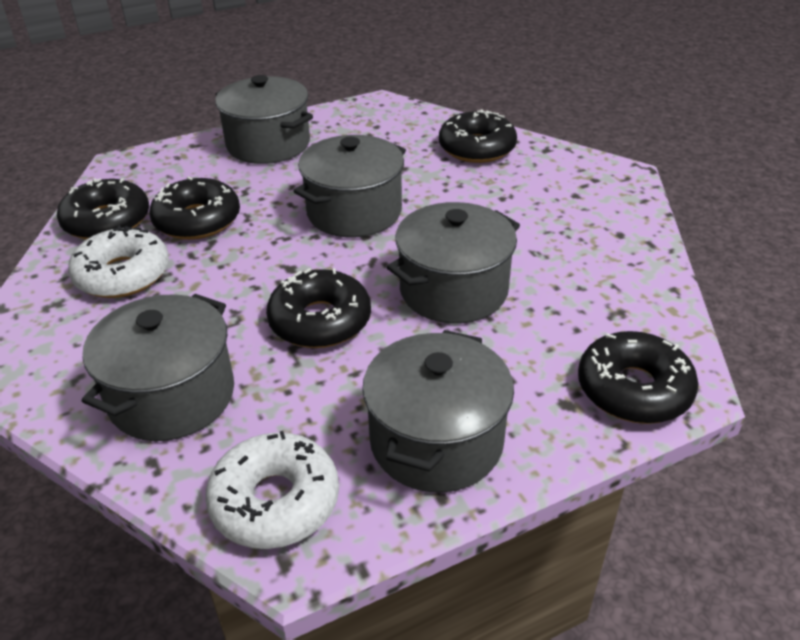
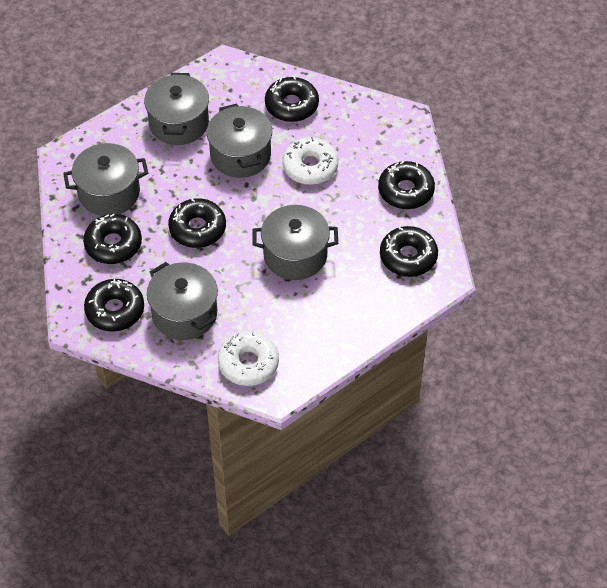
black donut: 5 -> 6

